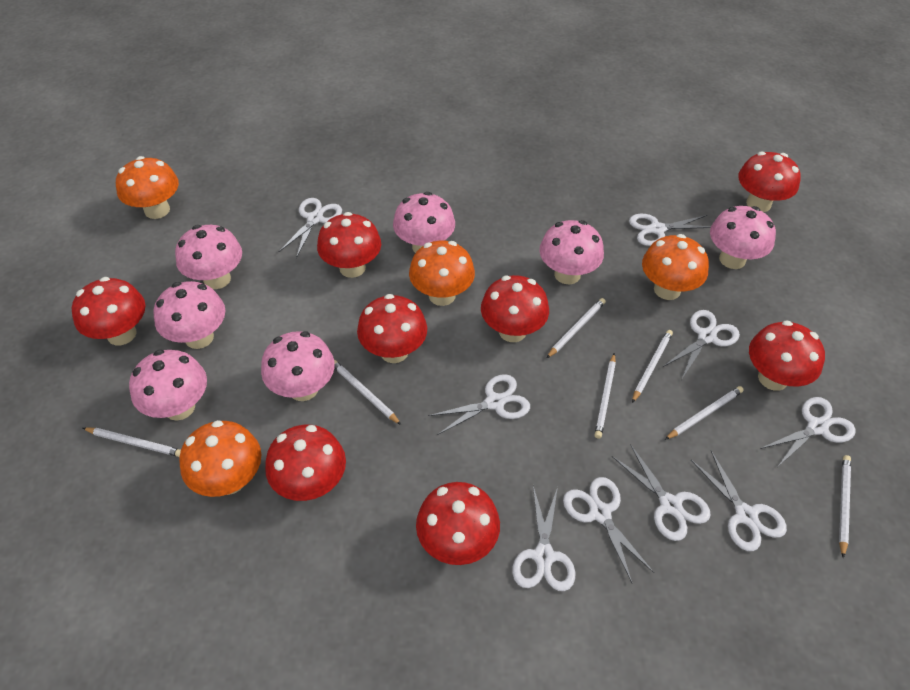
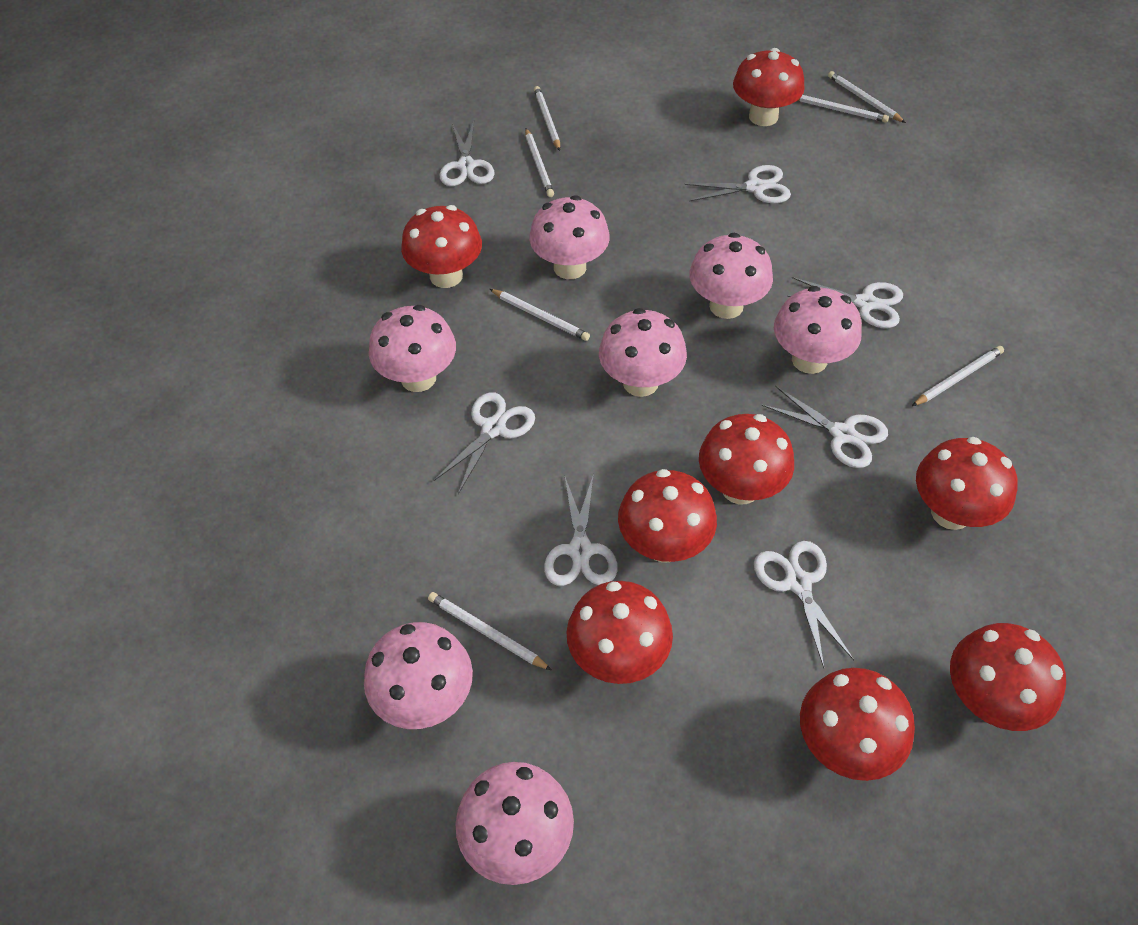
orange mushroom: 4 -> 0
white scissors: 9 -> 7

